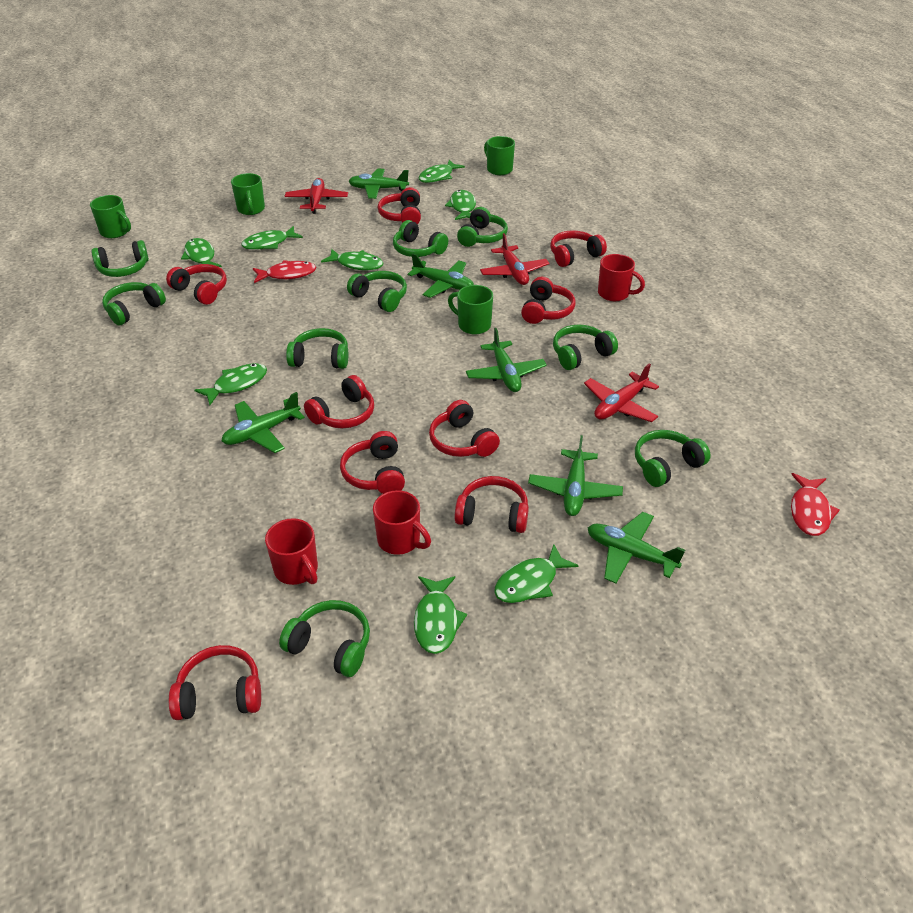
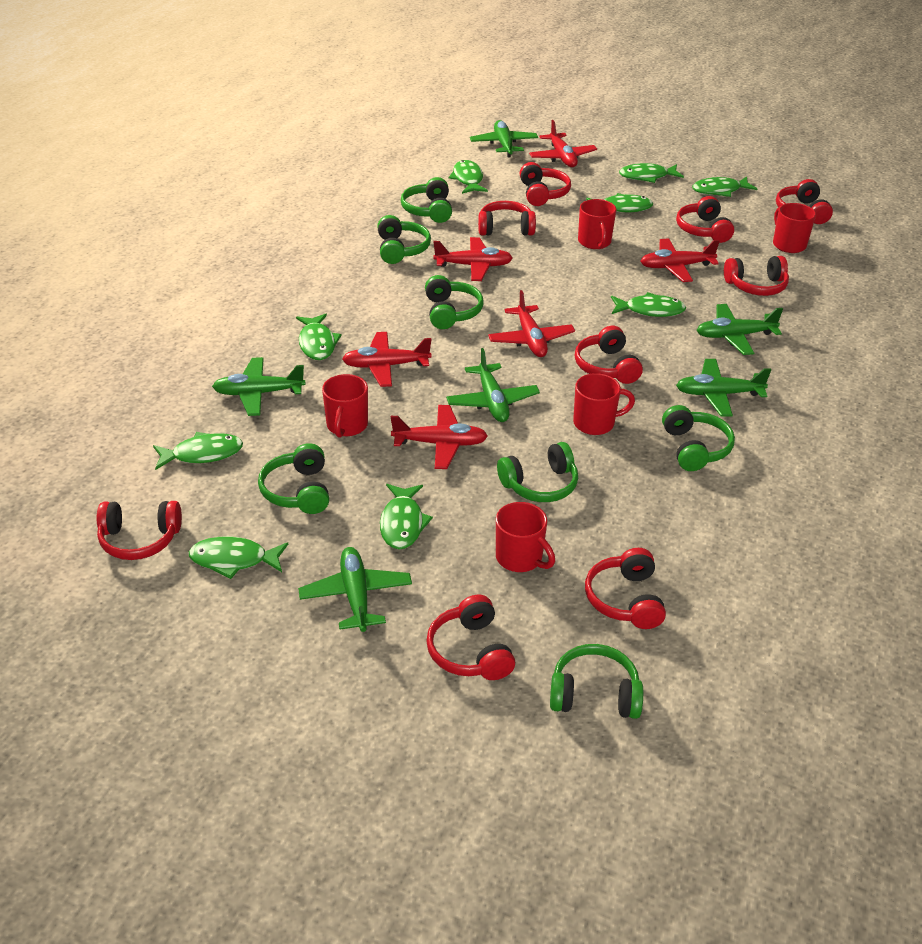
green fish: 8 -> 9
green headphones: 9 -> 7
green mug: 4 -> 0
red fish: 2 -> 0
red mug: 3 -> 5
red plane: 3 -> 6

